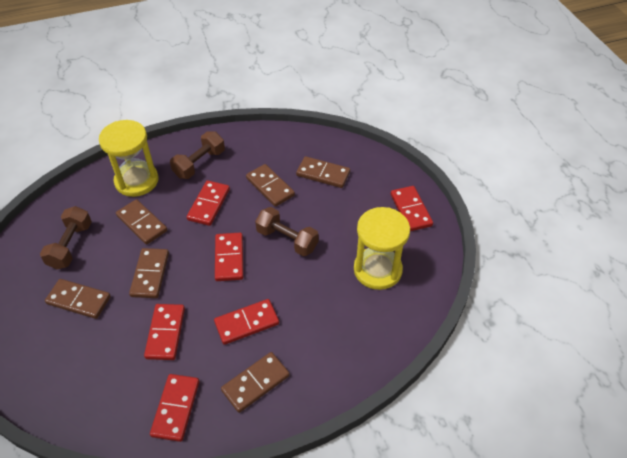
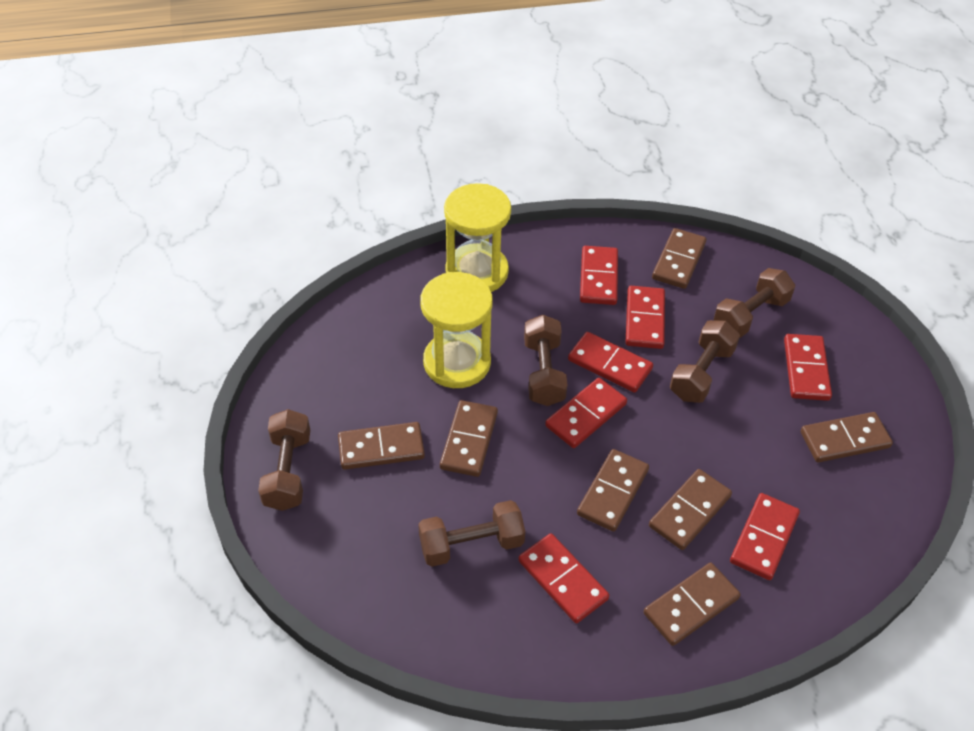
brown domino: 6 -> 7
brown dumbbell: 3 -> 5
red domino: 6 -> 7

